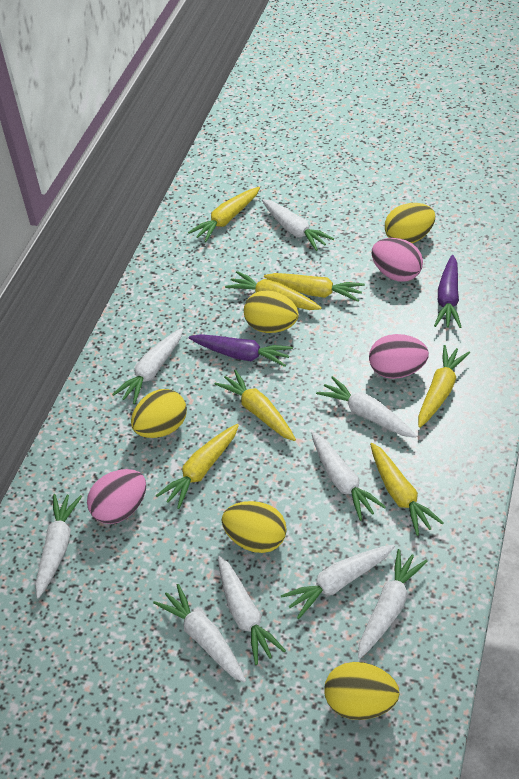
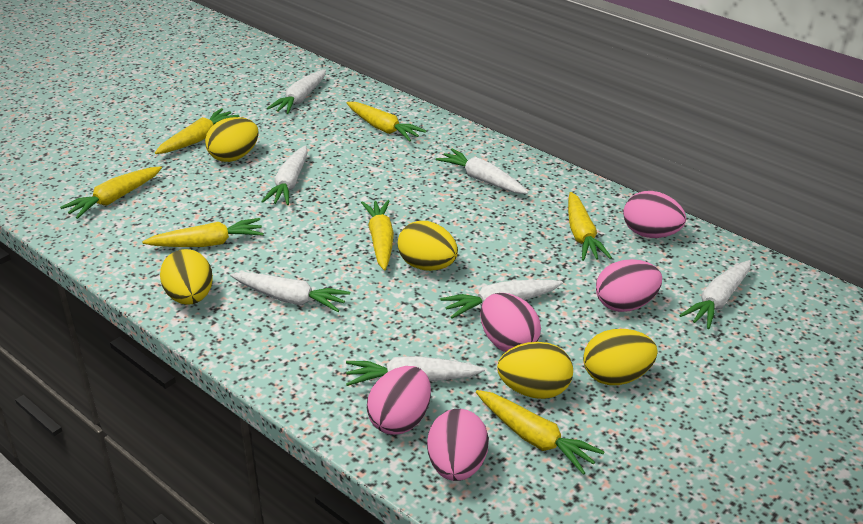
pink egg: 3 -> 5
purple carrot: 2 -> 0
white carrot: 9 -> 7

